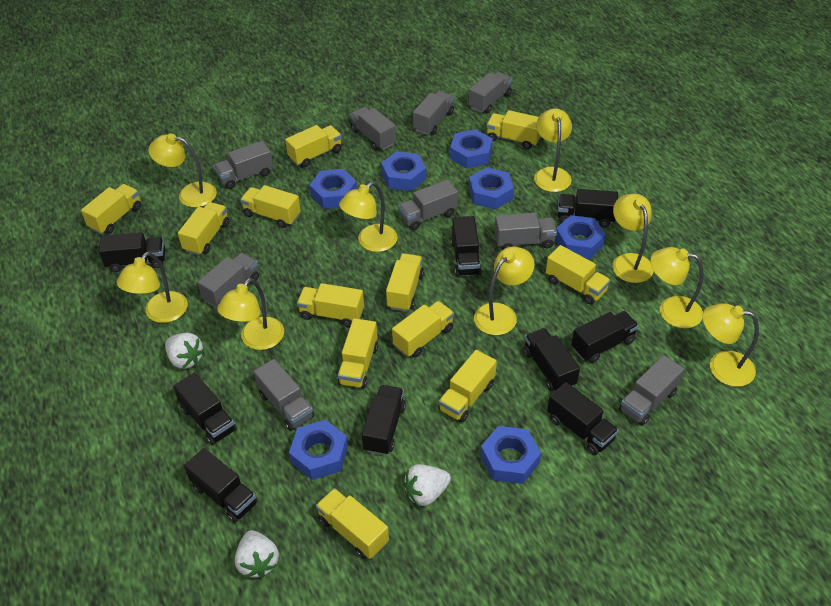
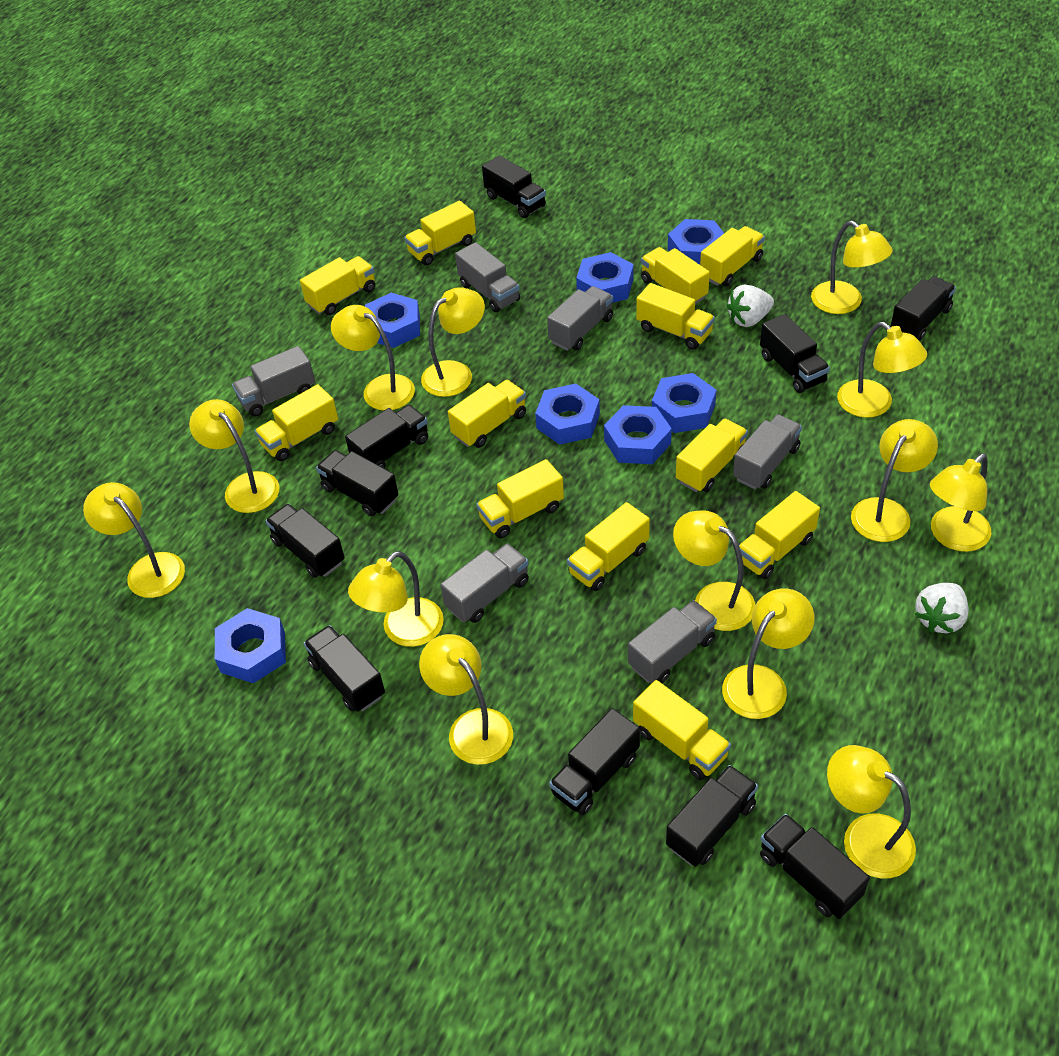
black truck: 9 -> 10
grey truck: 9 -> 6
white strawberry: 3 -> 2
yellow lamp: 9 -> 13

